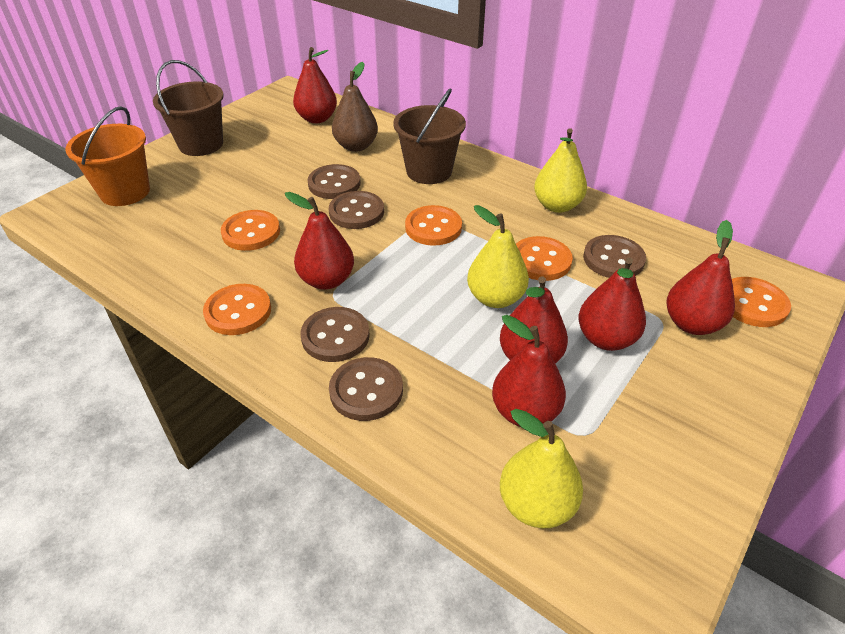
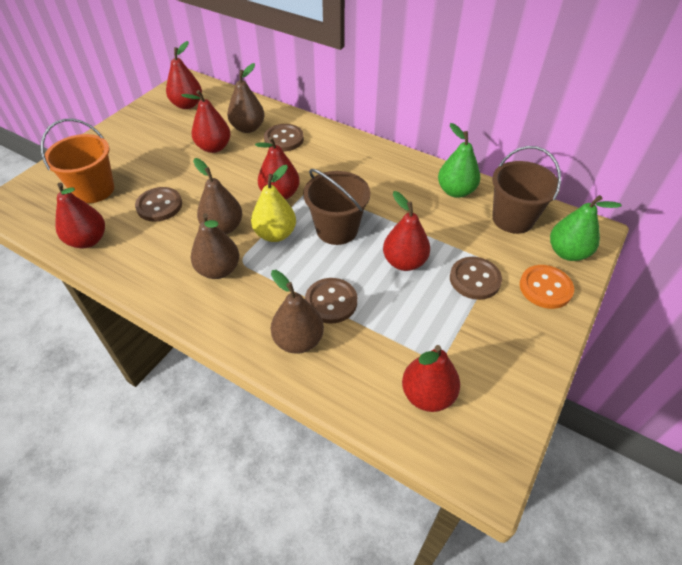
brown button: 5 -> 4
brown pear: 1 -> 4
green pear: 0 -> 2
orange button: 5 -> 1
yellow pear: 3 -> 1

